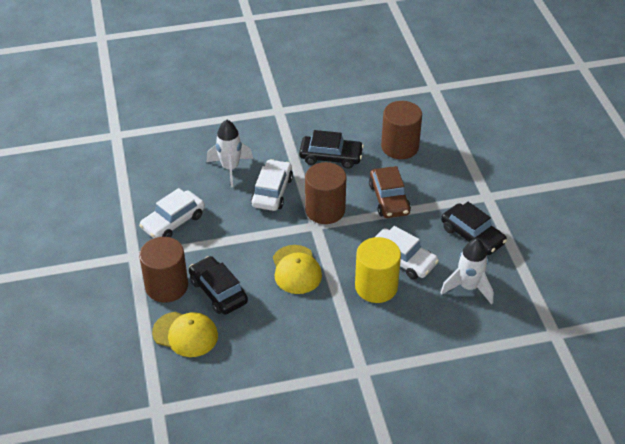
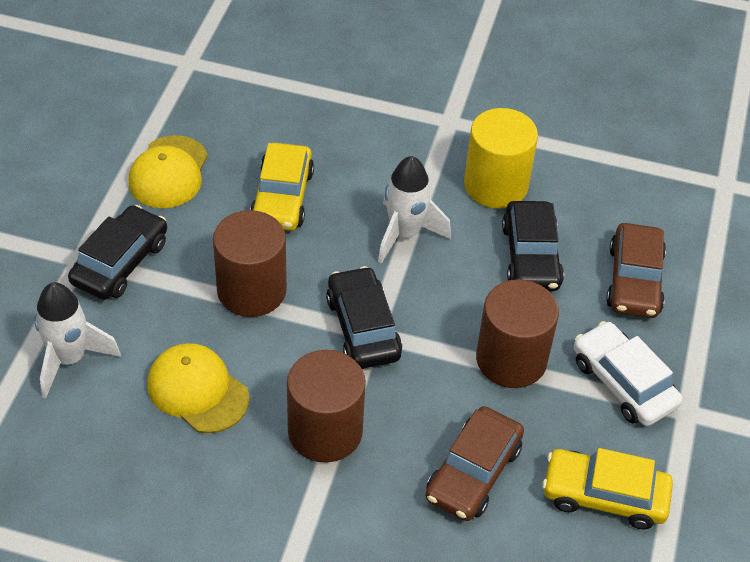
brown car: 1 -> 2
white car: 3 -> 1
yellow car: 0 -> 2

